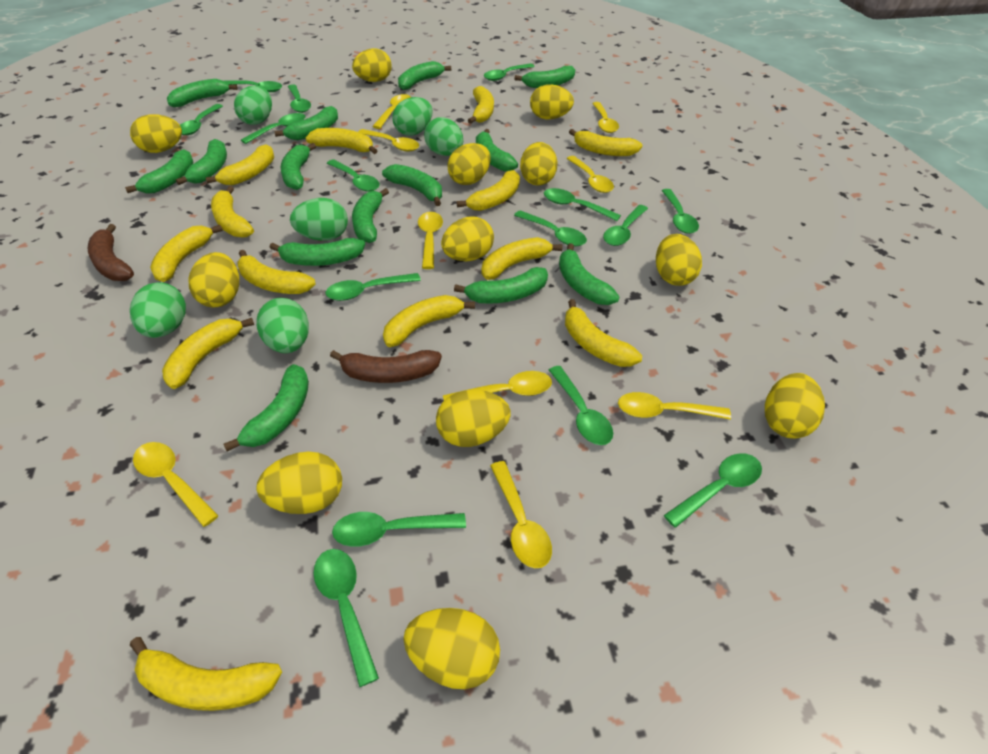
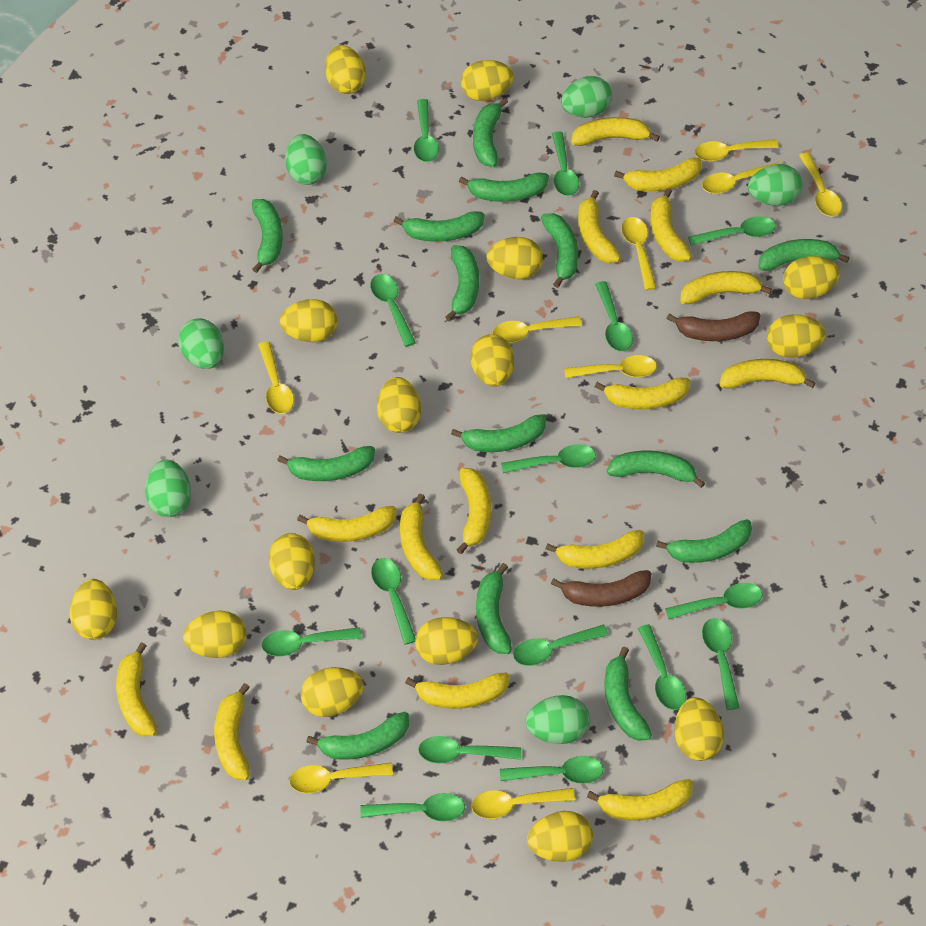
yellow banana: 13 -> 15
yellow egg: 12 -> 15

